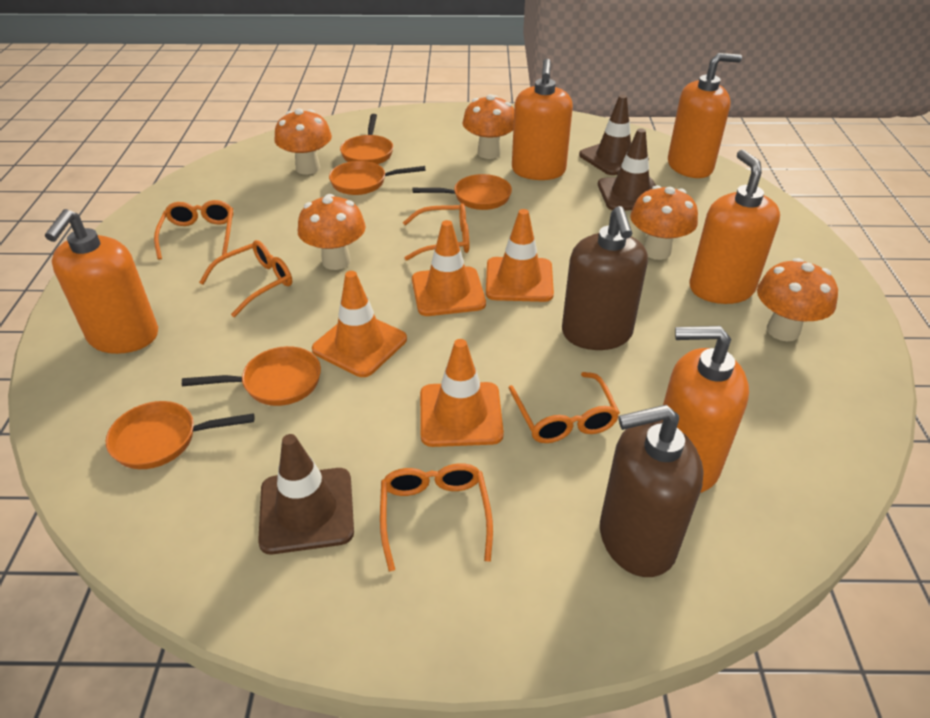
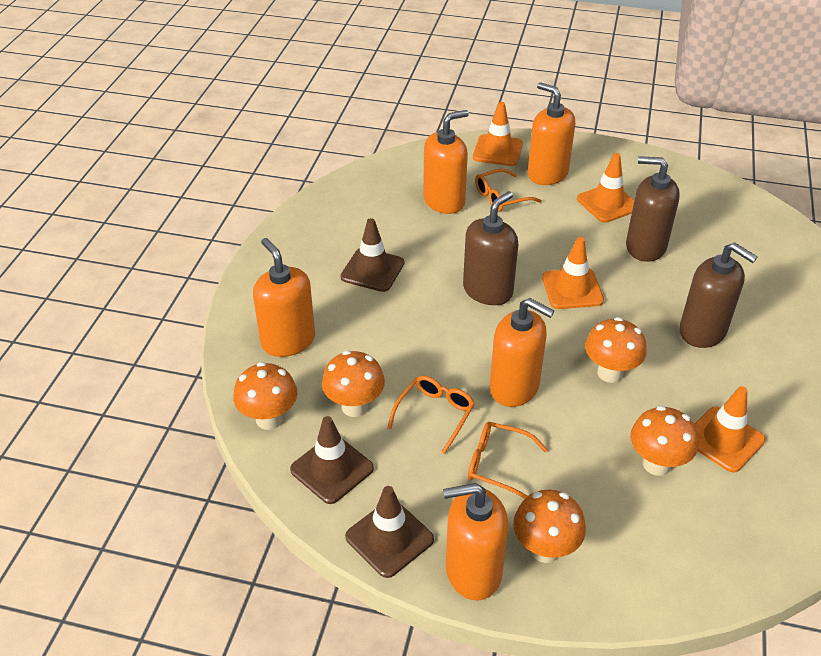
brown soap dispenser: 2 -> 3
orange glasses: 5 -> 3
orange pan: 5 -> 0

